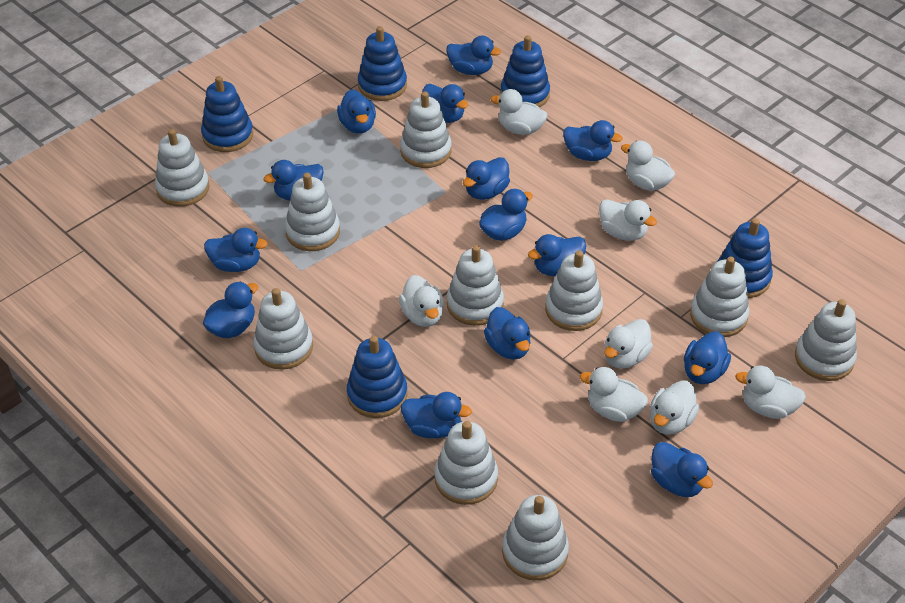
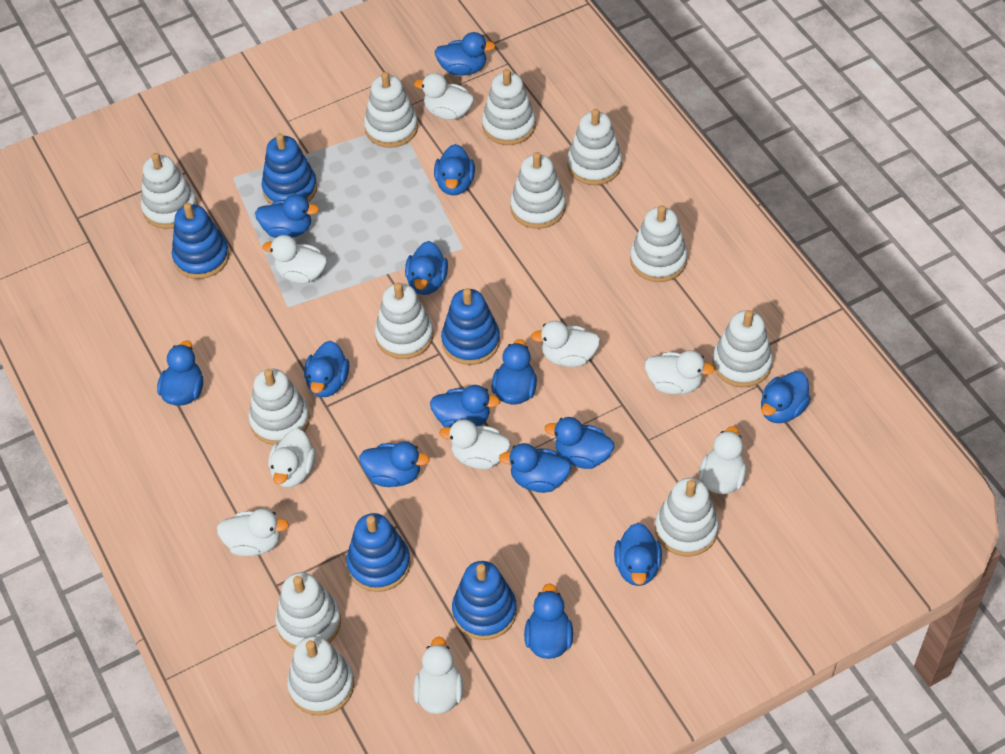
white duck: 8 -> 9
white stacking toy: 10 -> 12

